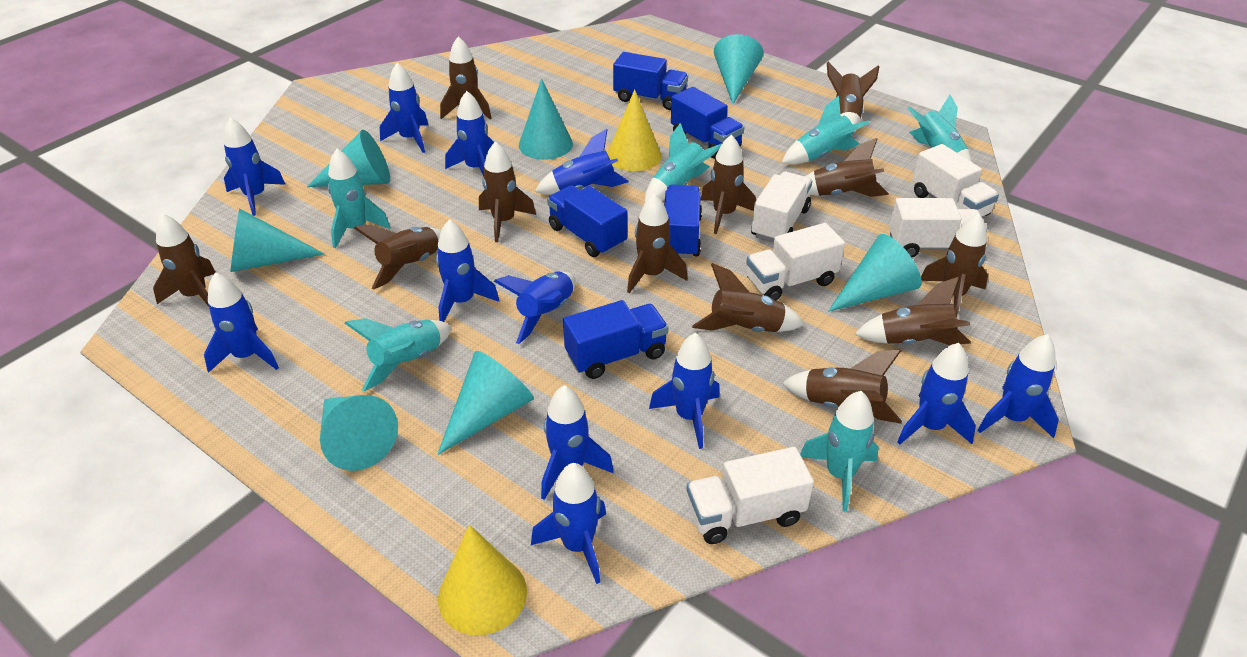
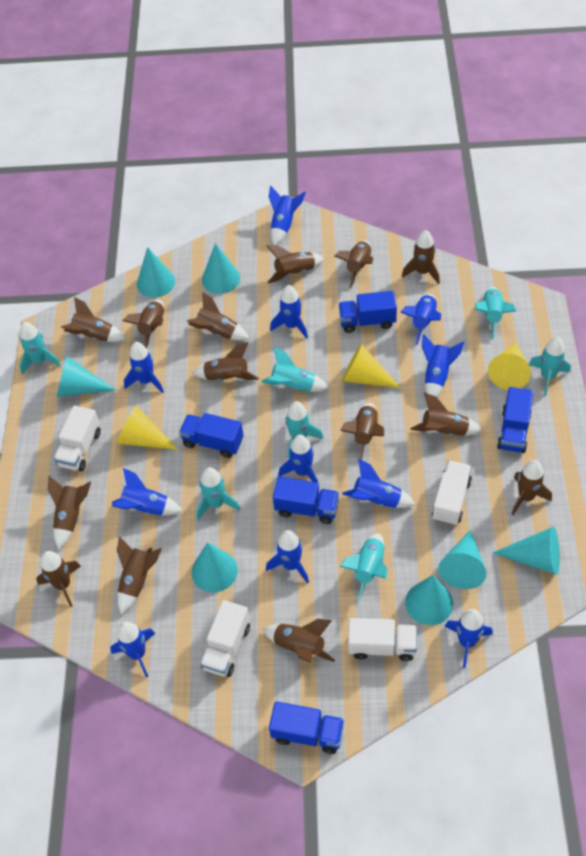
blue rocket: 12 -> 11
brown rocket: 12 -> 14
turquoise rocket: 6 -> 7
white truck: 5 -> 4
yellow cone: 2 -> 3

